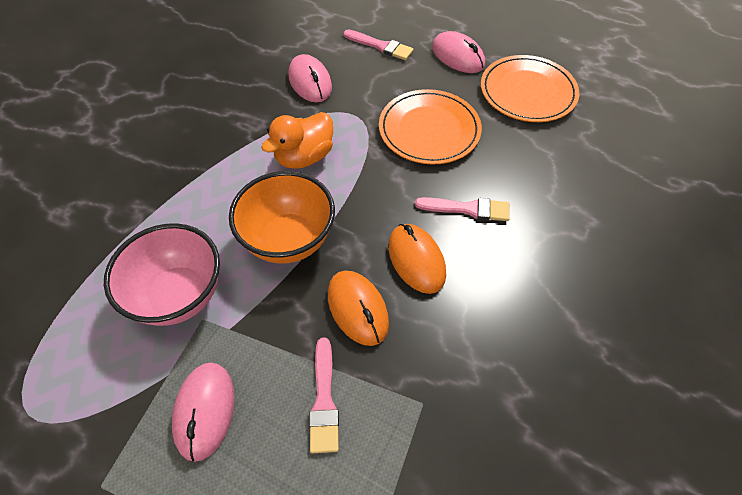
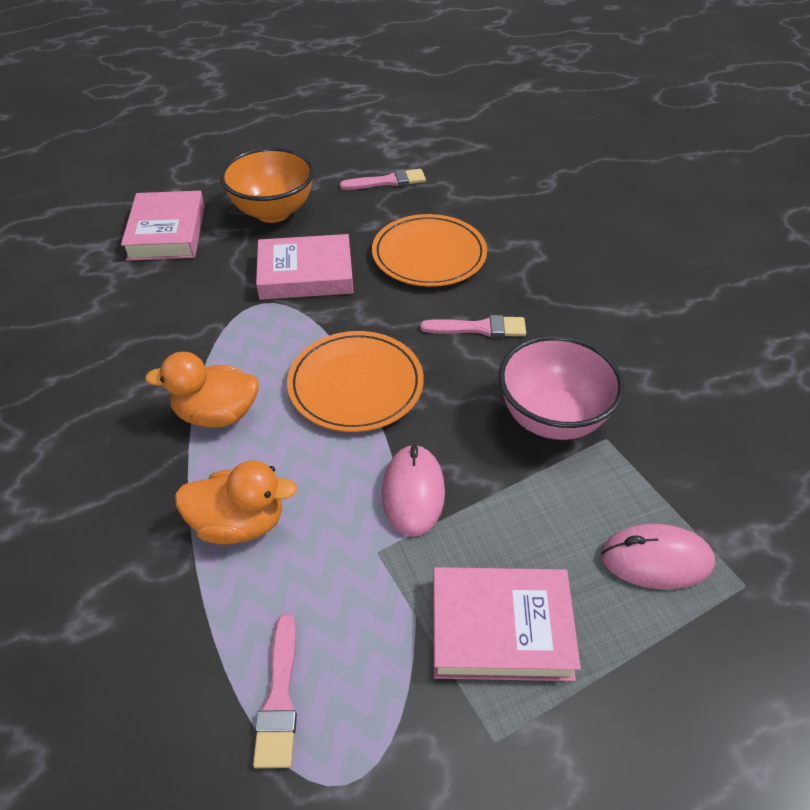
orange duck: 1 -> 2
orange mouse: 2 -> 0
pink book: 0 -> 3
pink mouse: 3 -> 2

